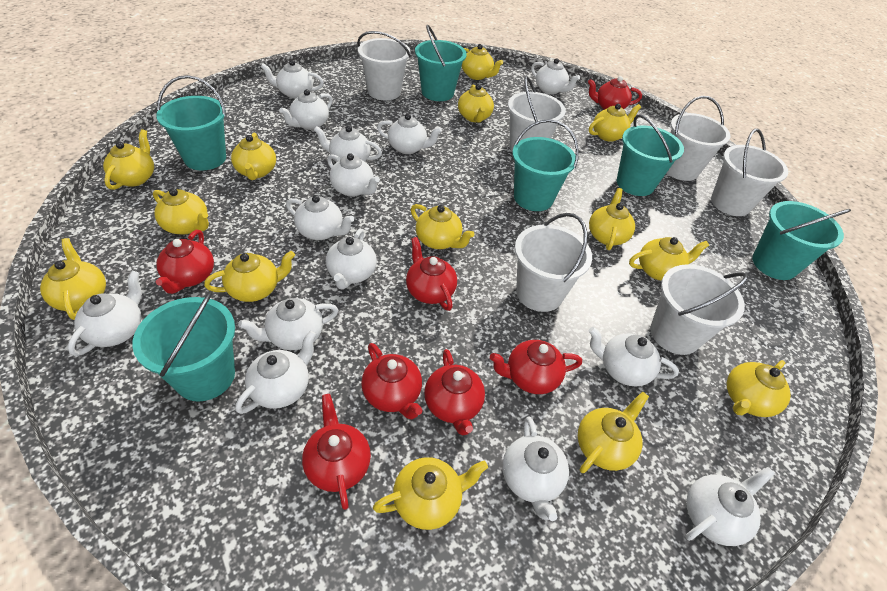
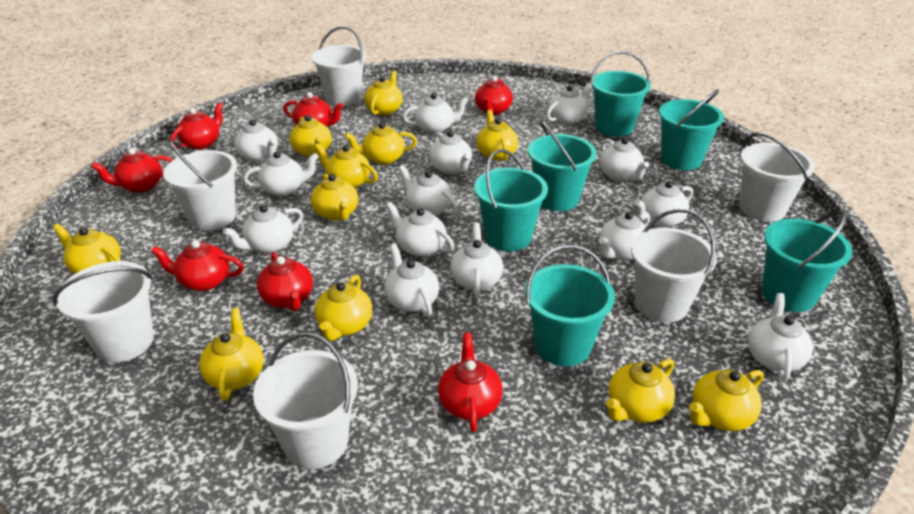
yellow teapot: 14 -> 11

